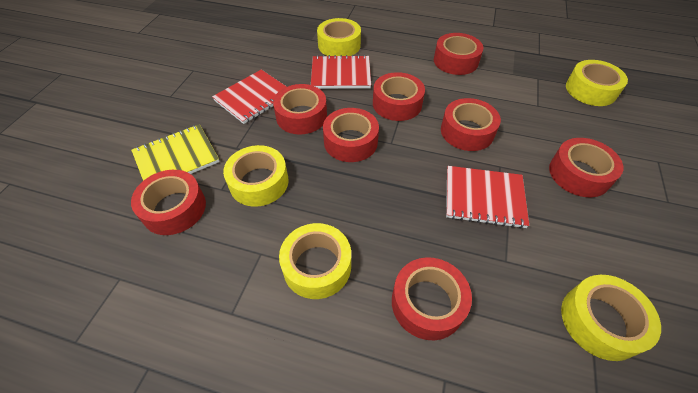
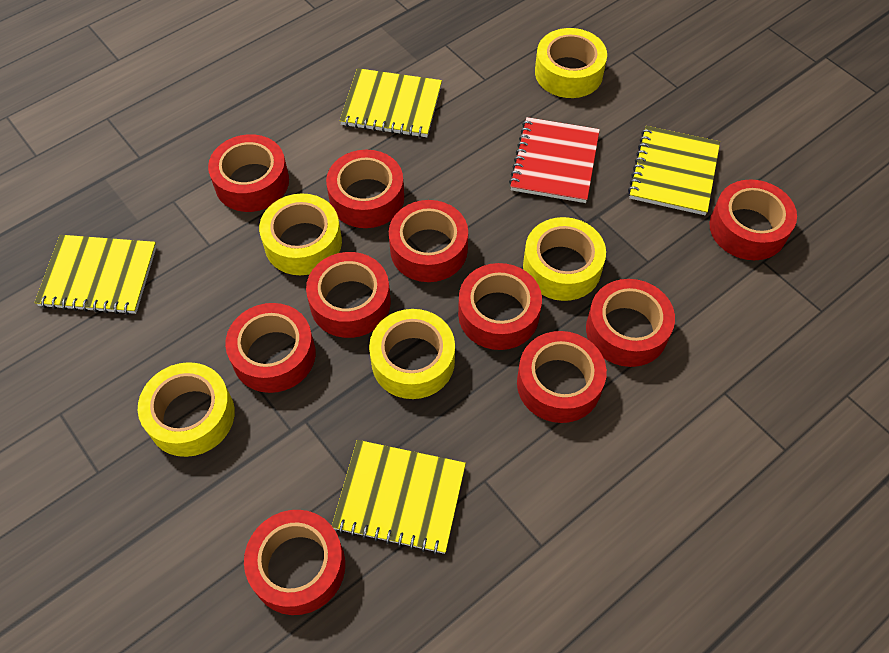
red notebook: 3 -> 1
red tape: 8 -> 10
yellow notebook: 1 -> 4

